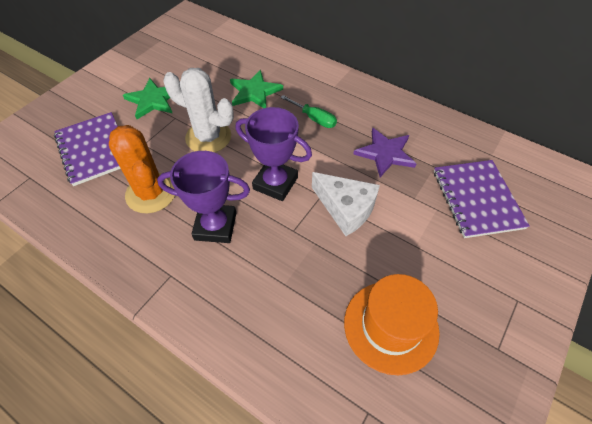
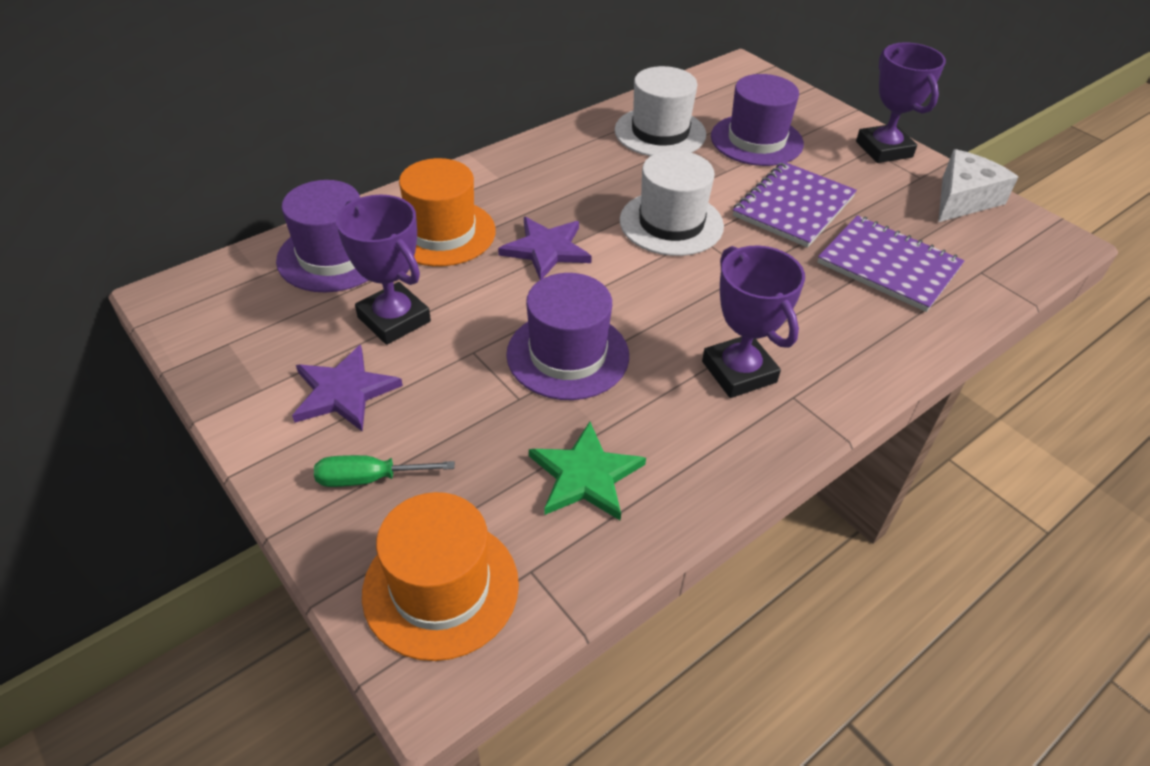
green star: 2 -> 1
orange cactus: 1 -> 0
orange hat: 1 -> 2
purple hat: 0 -> 3
purple star: 1 -> 2
purple trophy: 2 -> 3
white cactus: 1 -> 0
white hat: 0 -> 2

